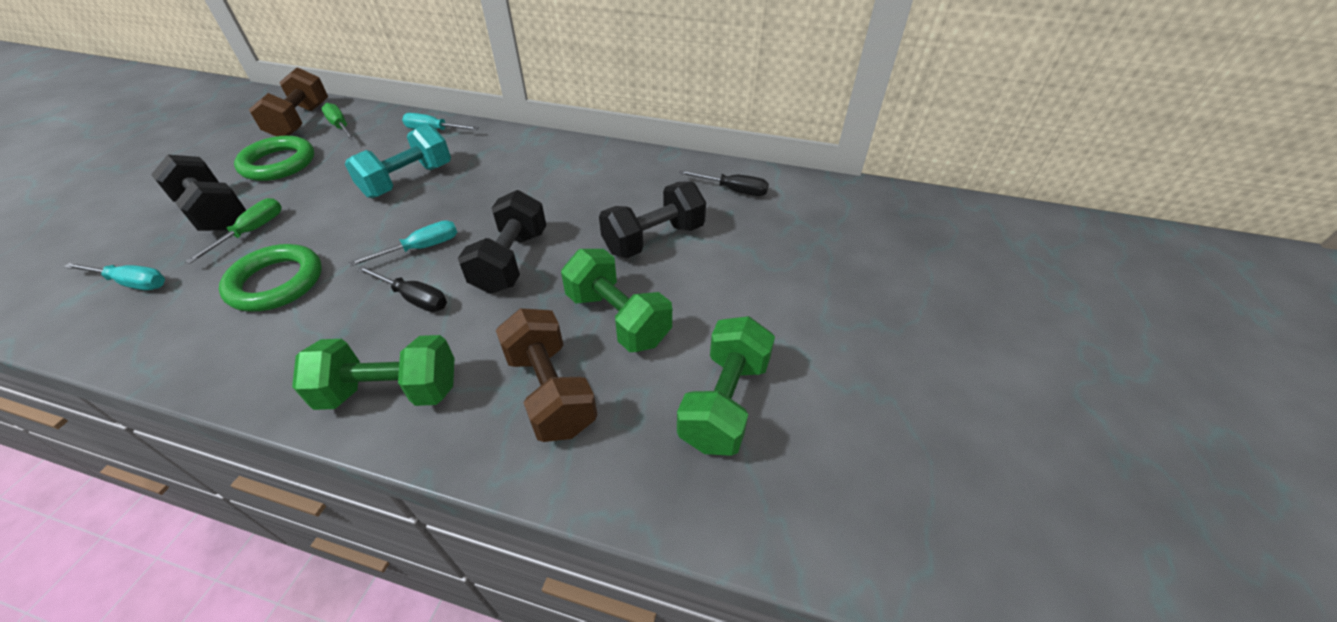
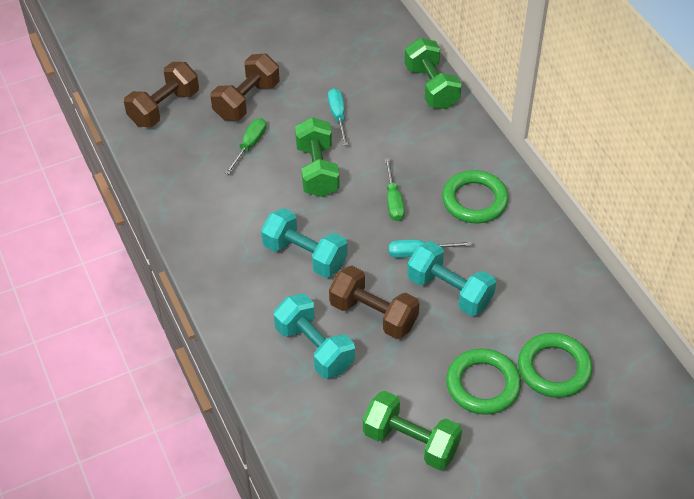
black dumbbell: 3 -> 0
black screwdriver: 2 -> 0
brown dumbbell: 2 -> 3
green ring: 2 -> 3
turquoise dumbbell: 1 -> 3
turquoise screwdriver: 3 -> 2

